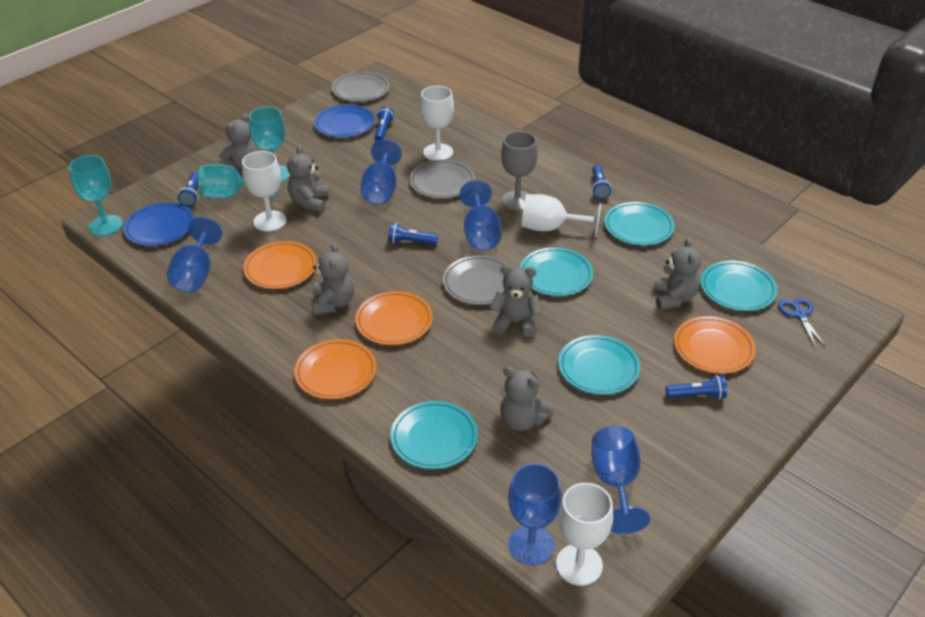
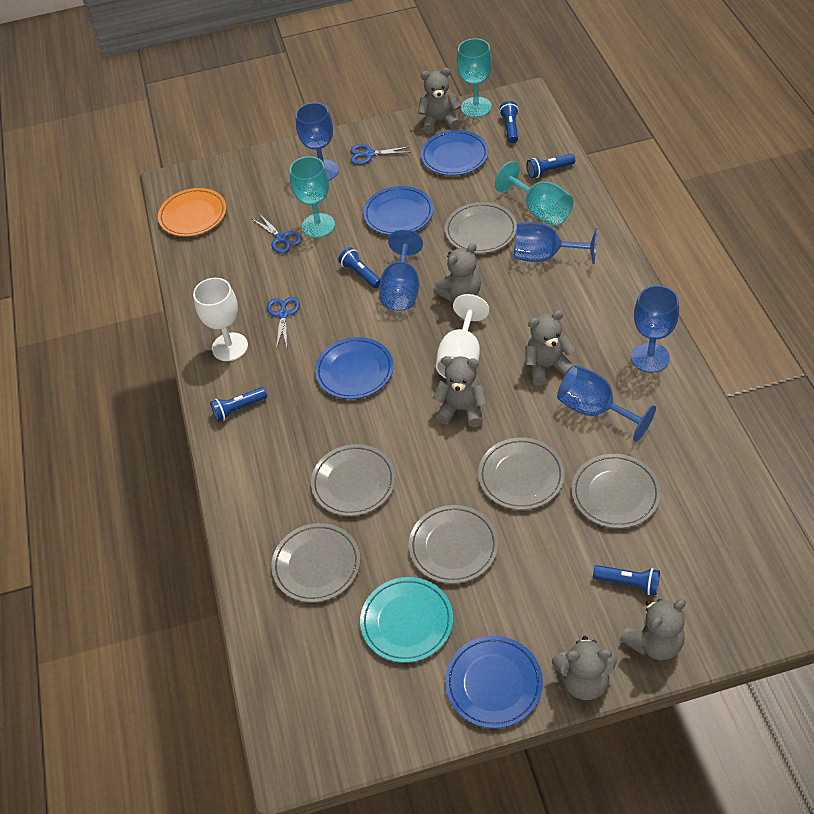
blue plate: 2 -> 4
blue scissors: 1 -> 3
grey goblet: 1 -> 0
grey plate: 3 -> 6
orange plate: 4 -> 1
turquoise plate: 5 -> 1
white goblet: 4 -> 2

